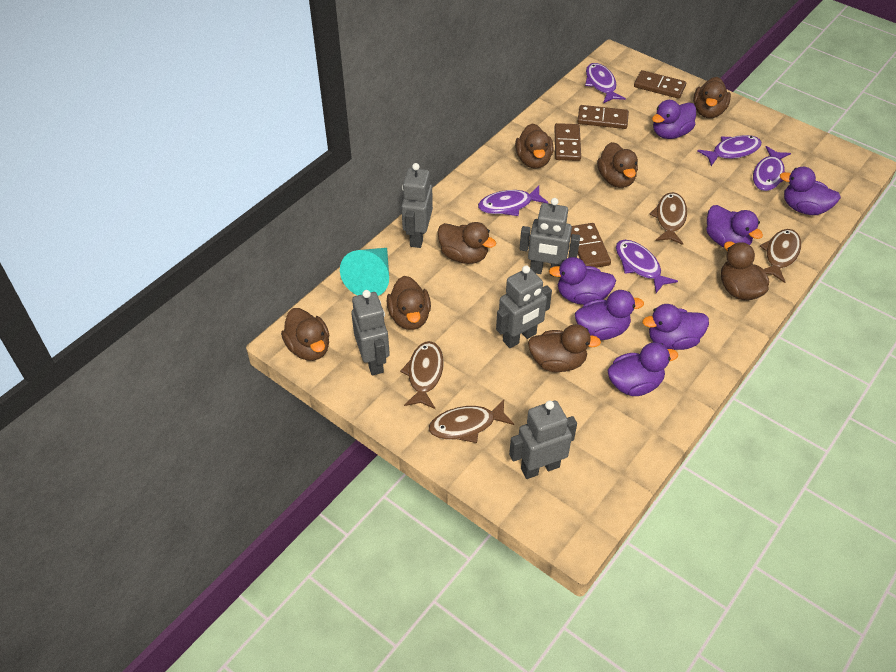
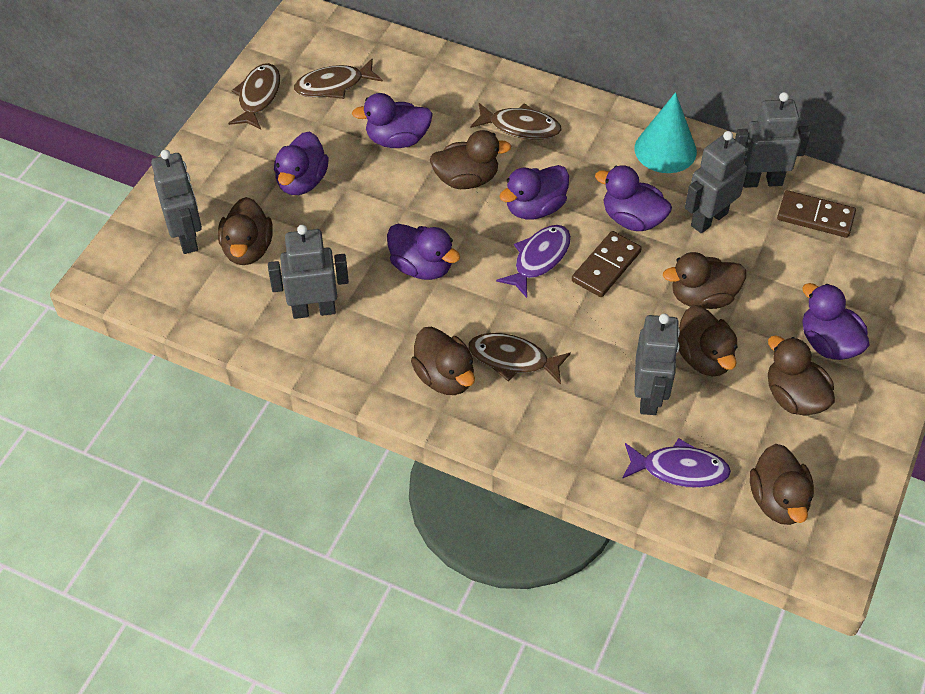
brown domino: 4 -> 2
brown duck: 8 -> 7
purple duck: 7 -> 6
purple fish: 5 -> 2

